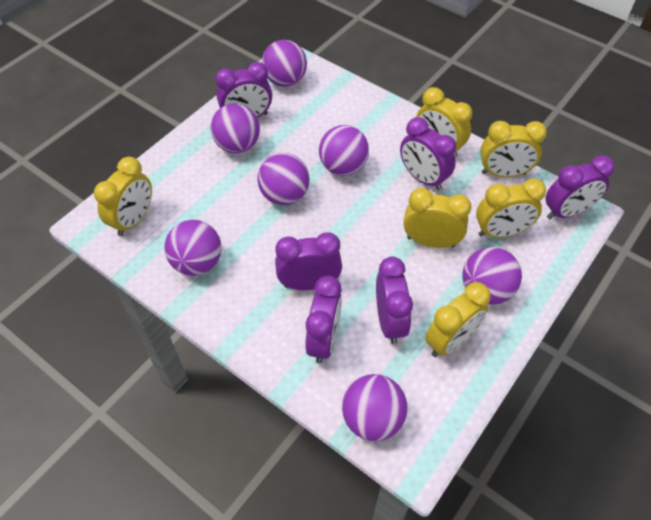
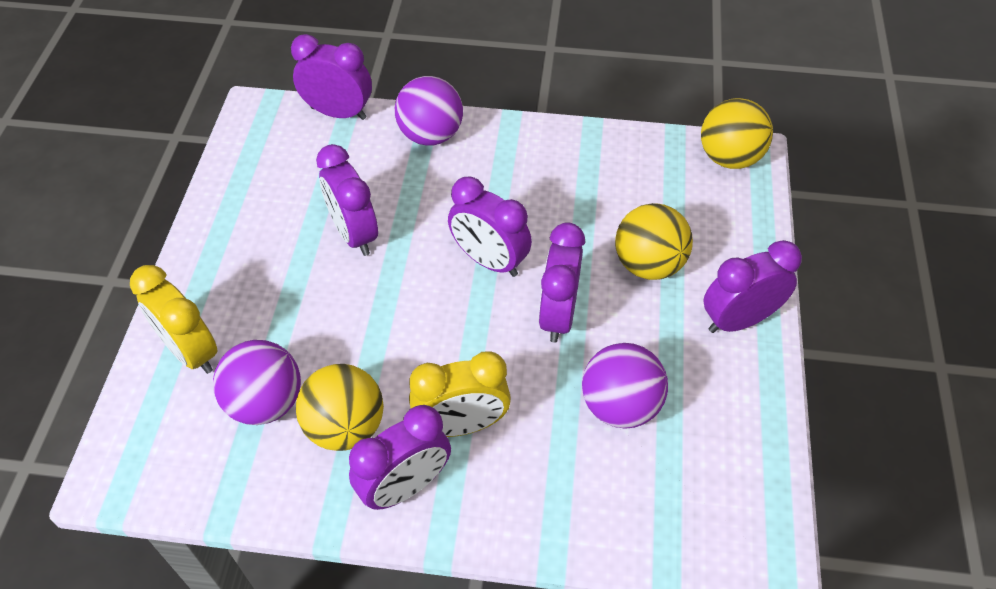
purple ball: 7 -> 3
yellow ball: 0 -> 3
yellow clock: 6 -> 2

